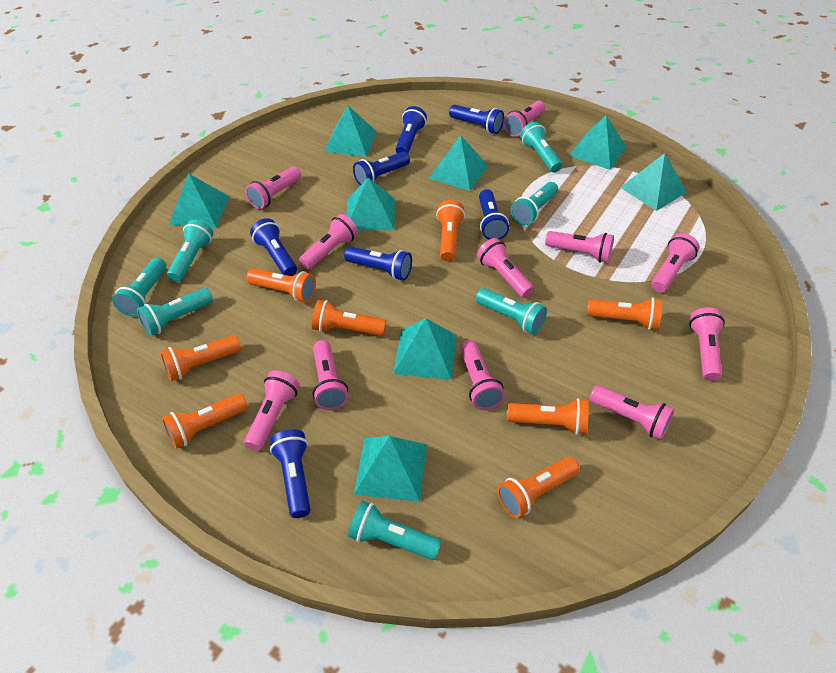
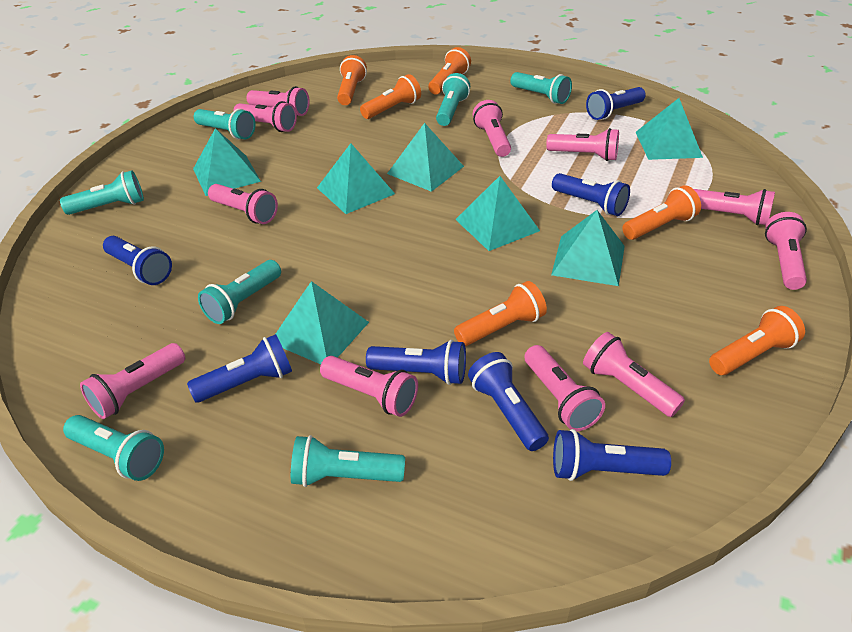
orange flashlight: 8 -> 6
turquoise pyramid: 8 -> 7

